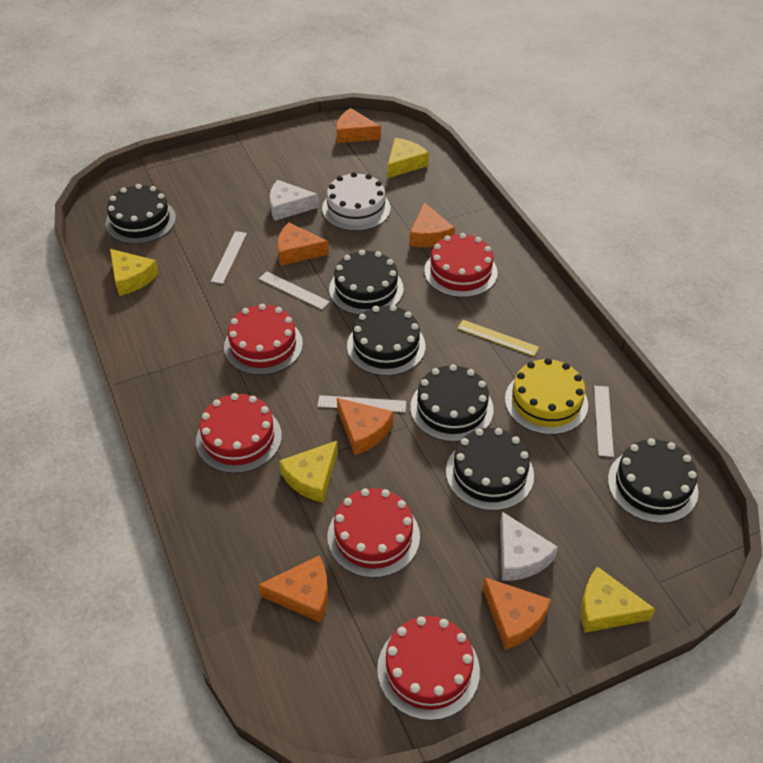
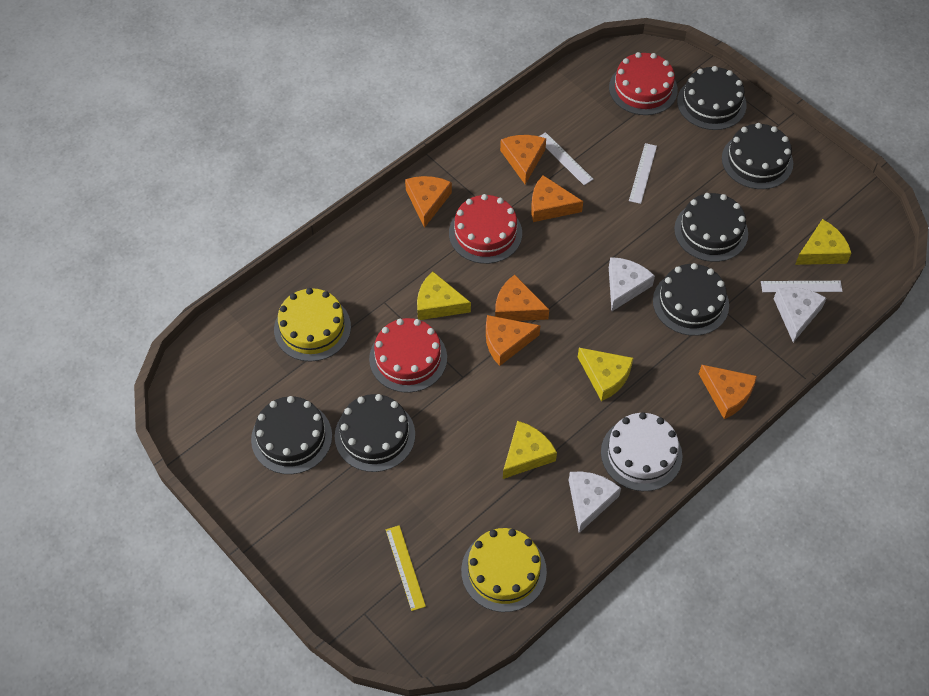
red cake: 5 -> 3
white cheese: 2 -> 3
white ruler: 4 -> 3
yellow cake: 1 -> 2

